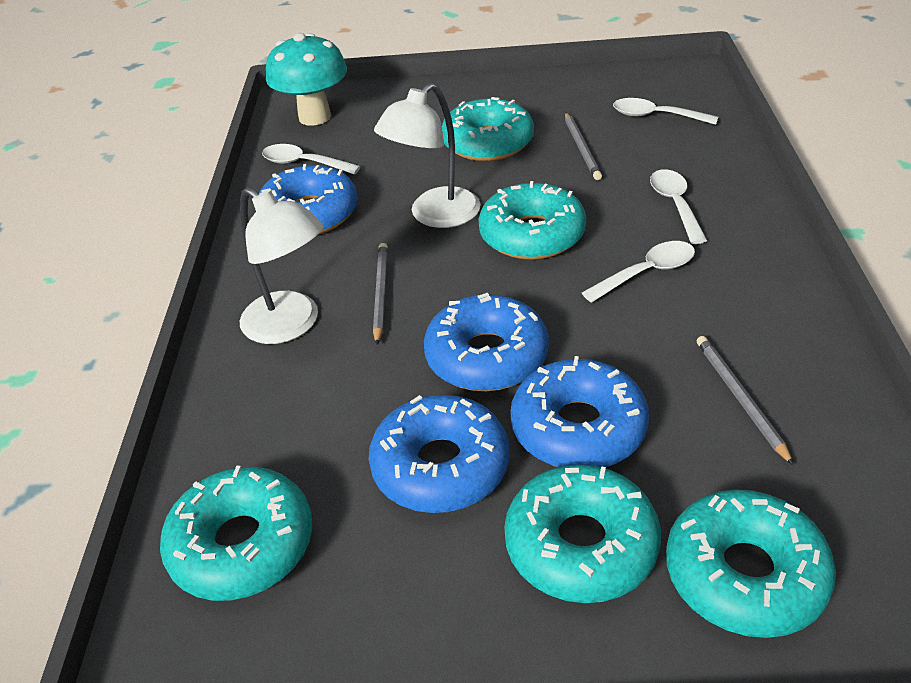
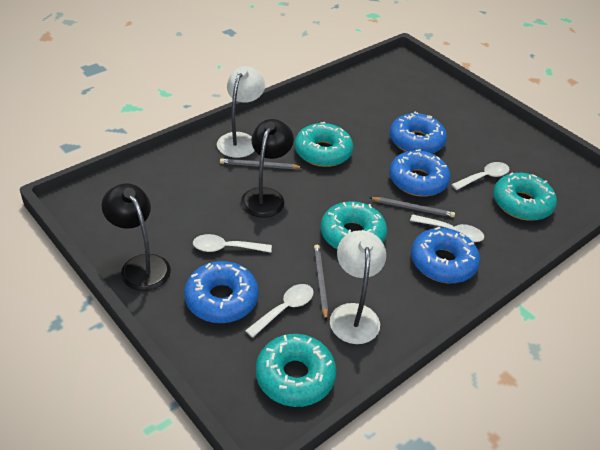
black lamp: 0 -> 2
turquoise donut: 5 -> 4
turquoise mushroom: 1 -> 0

